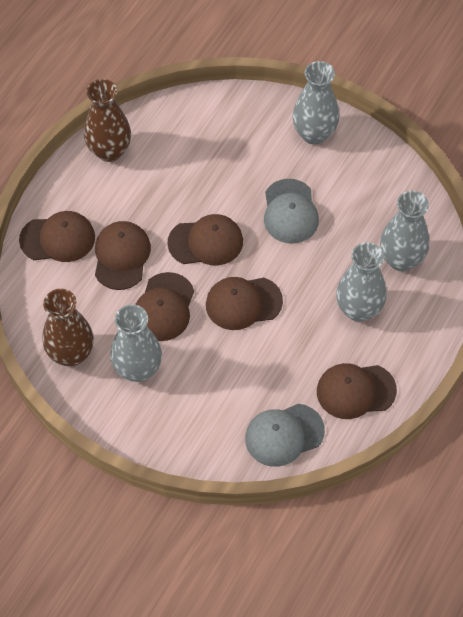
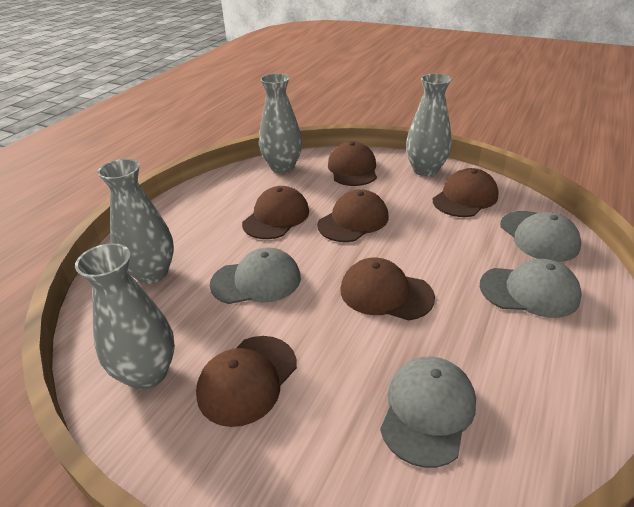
brown vase: 2 -> 0
grey cap: 2 -> 4

